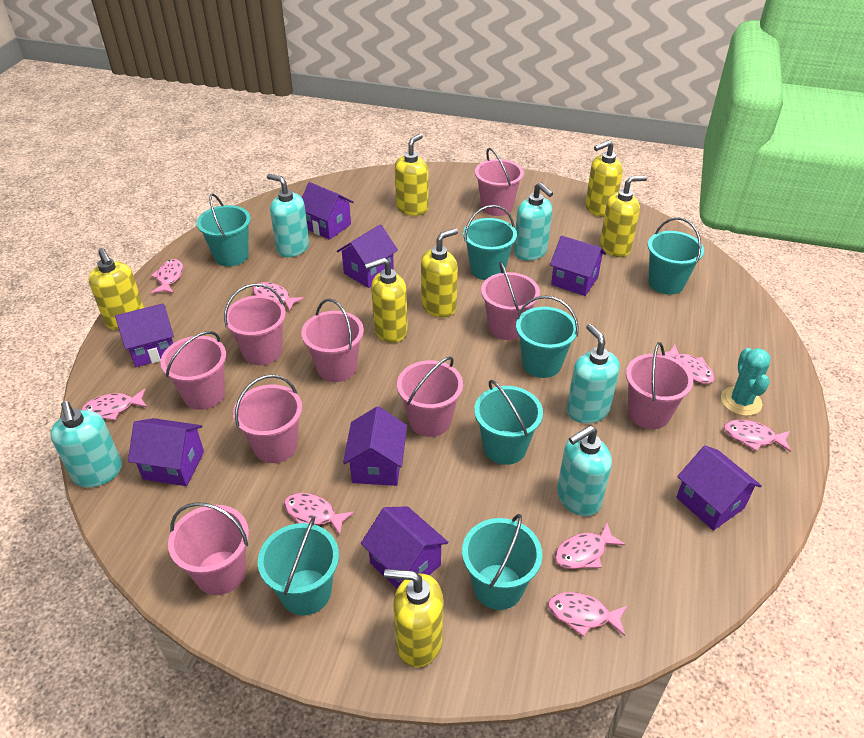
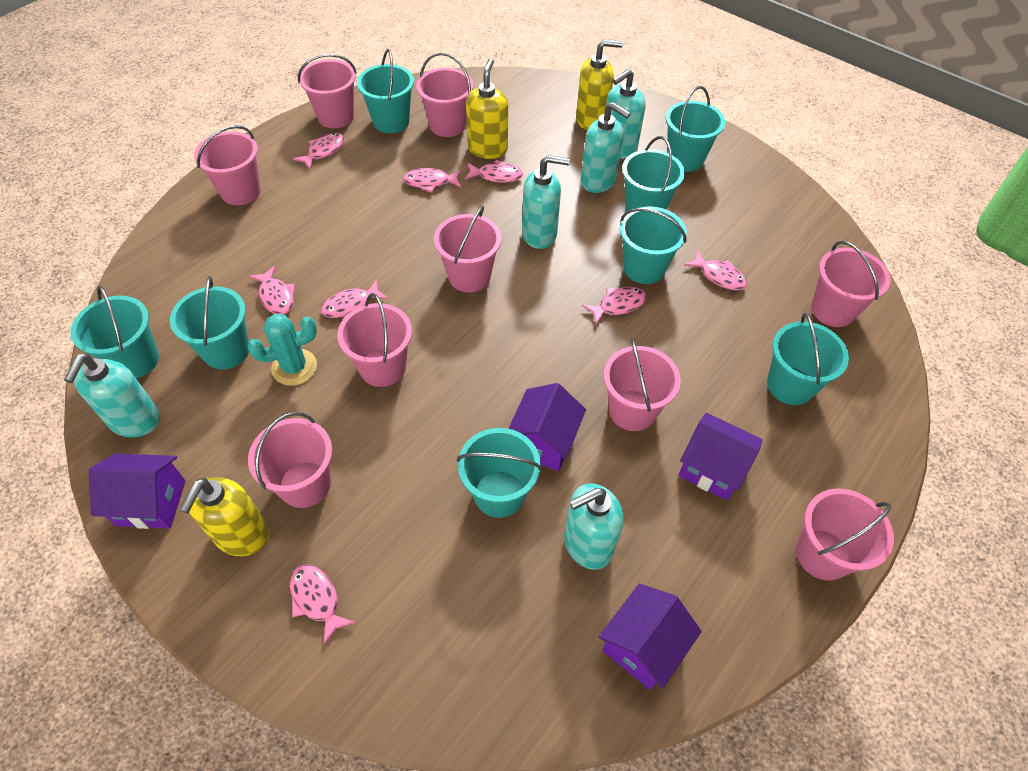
purple house: 8 -> 4
turquoise bucket: 7 -> 8
yellow soap dispenser: 7 -> 3

